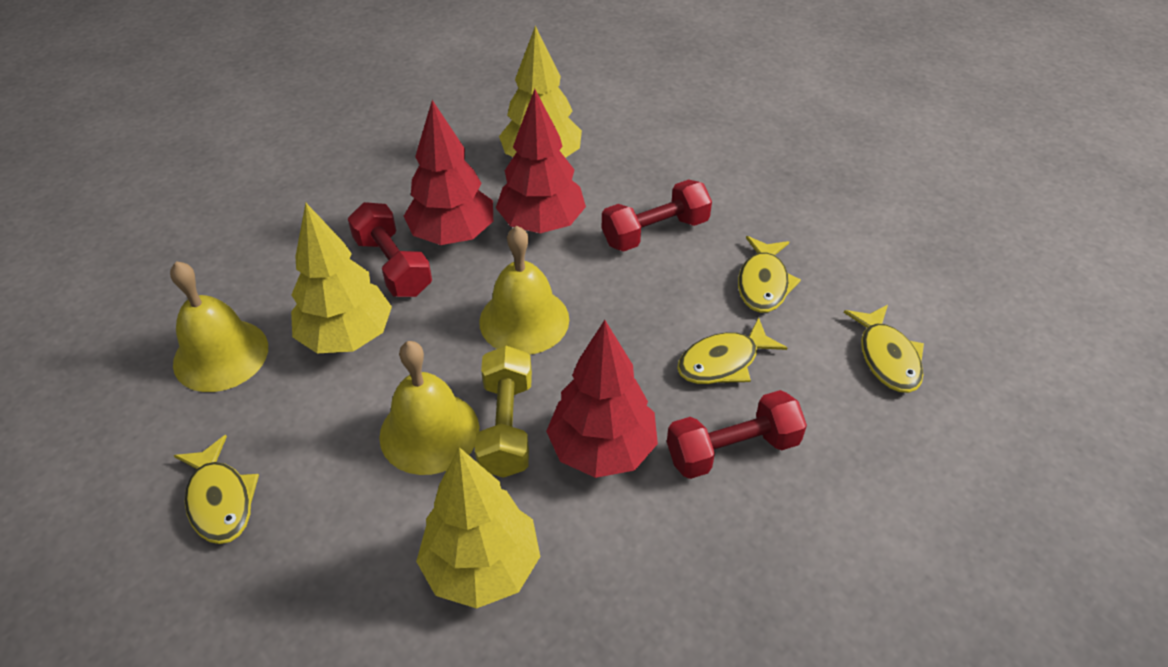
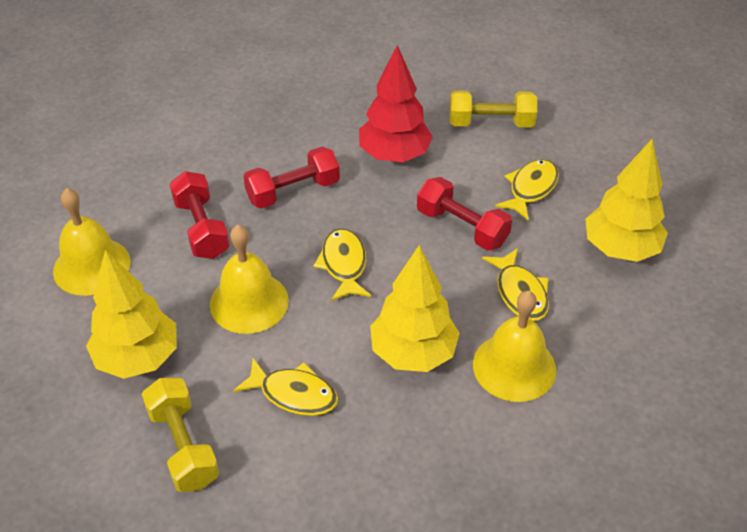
red tree: 3 -> 1
yellow dumbbell: 1 -> 2

